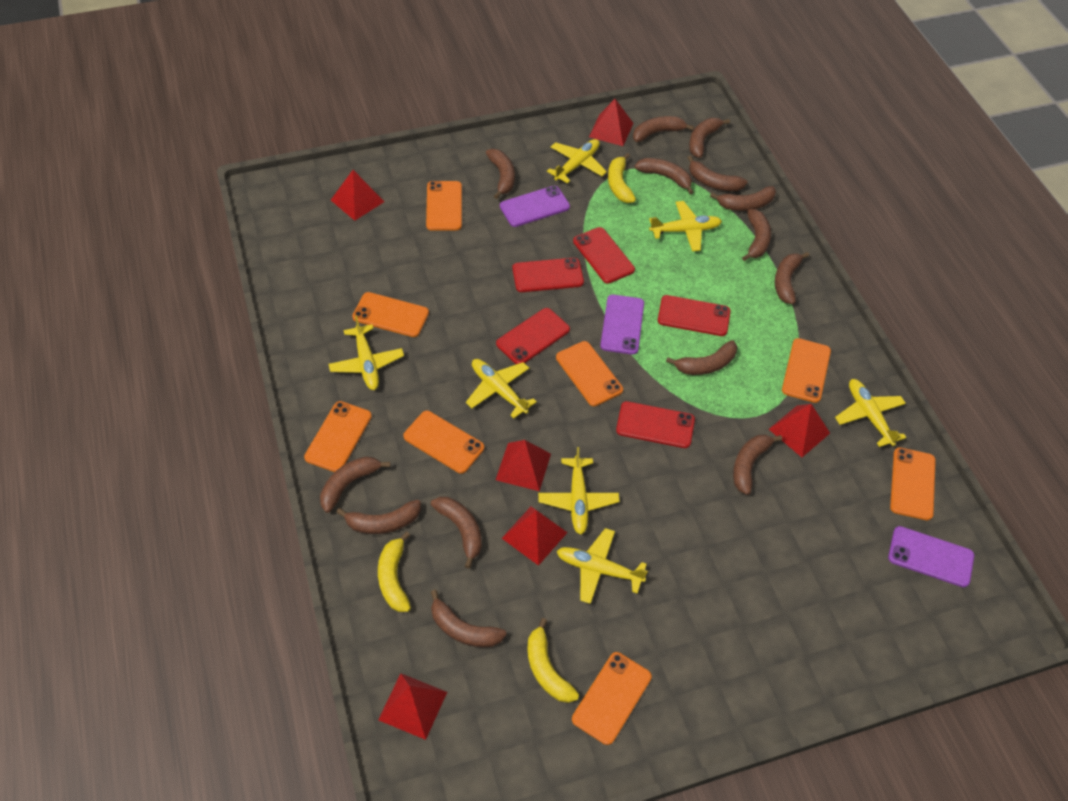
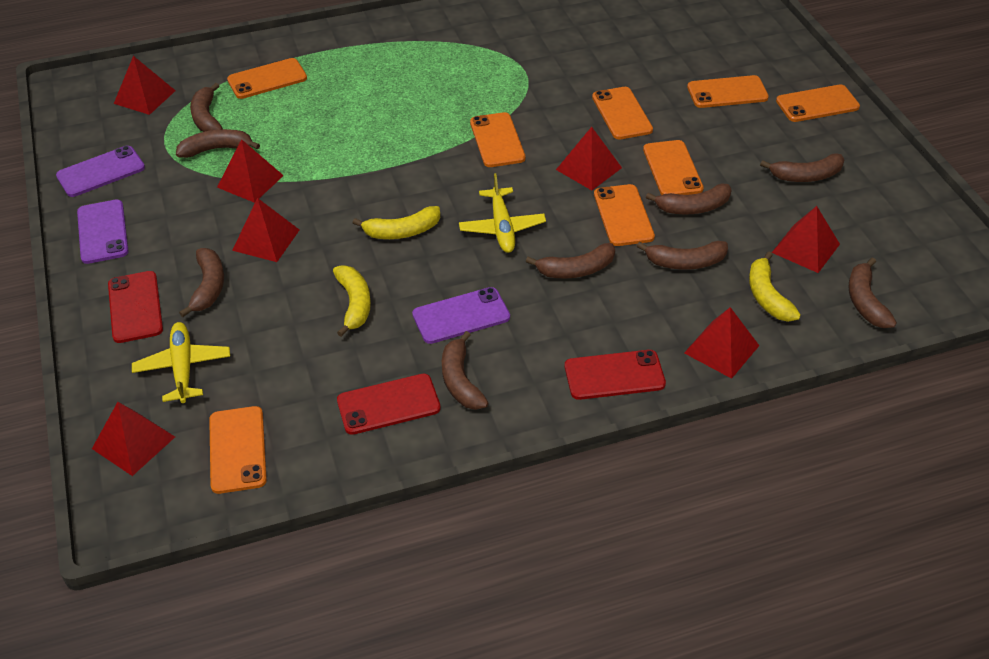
brown banana: 14 -> 9
red phone: 5 -> 3
red pyramid: 6 -> 7
yellow plane: 7 -> 2

